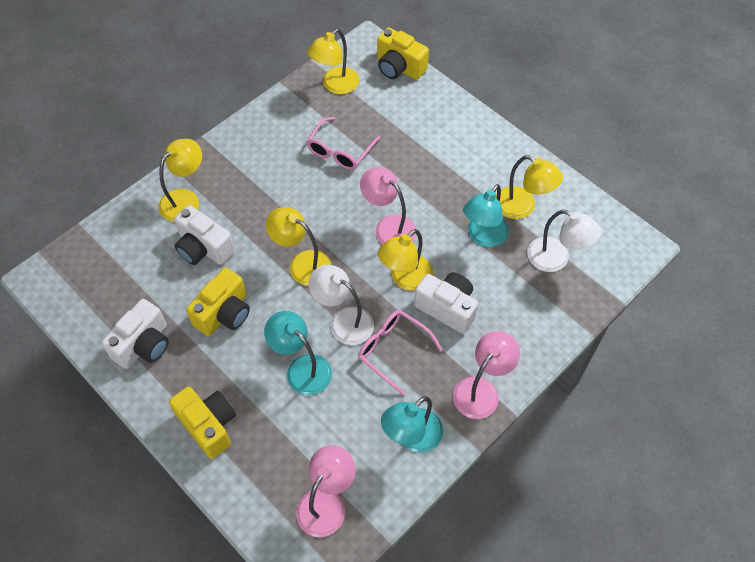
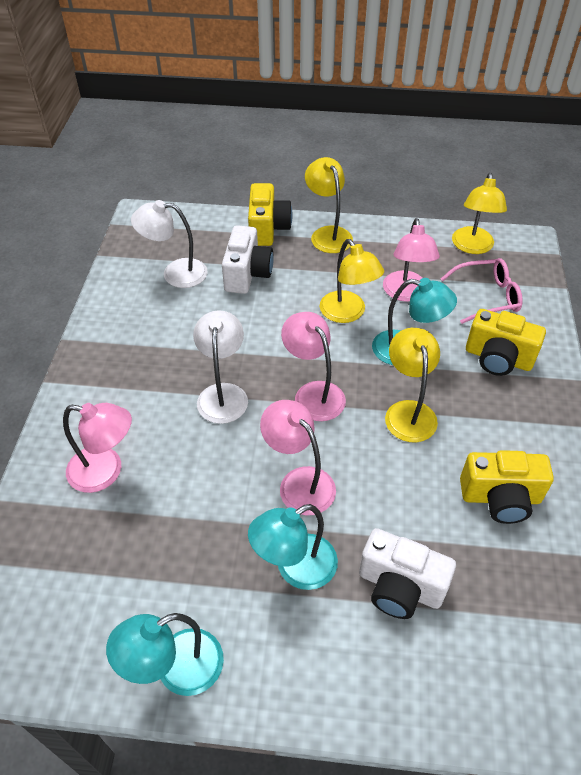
pink glasses: 2 -> 1
pink lamp: 3 -> 4
white camera: 3 -> 2
yellow lamp: 5 -> 4

